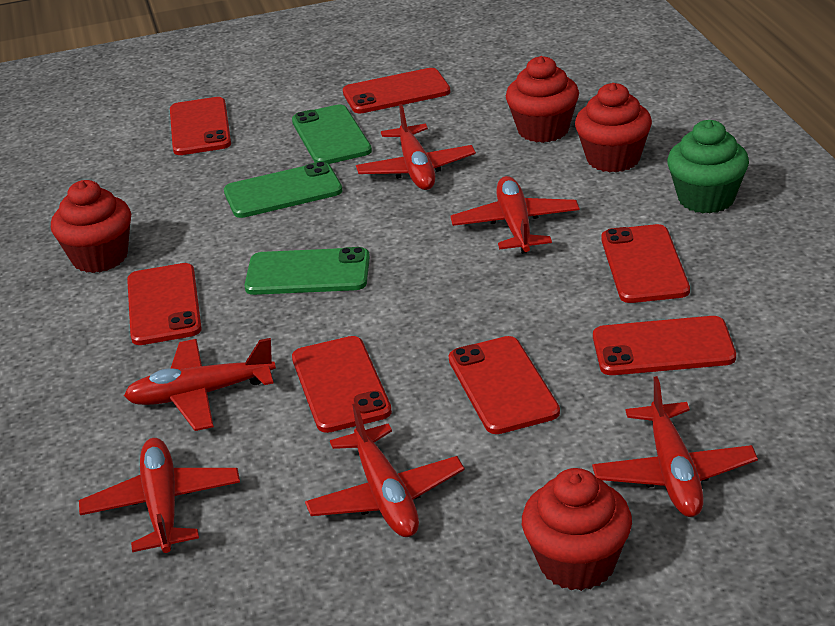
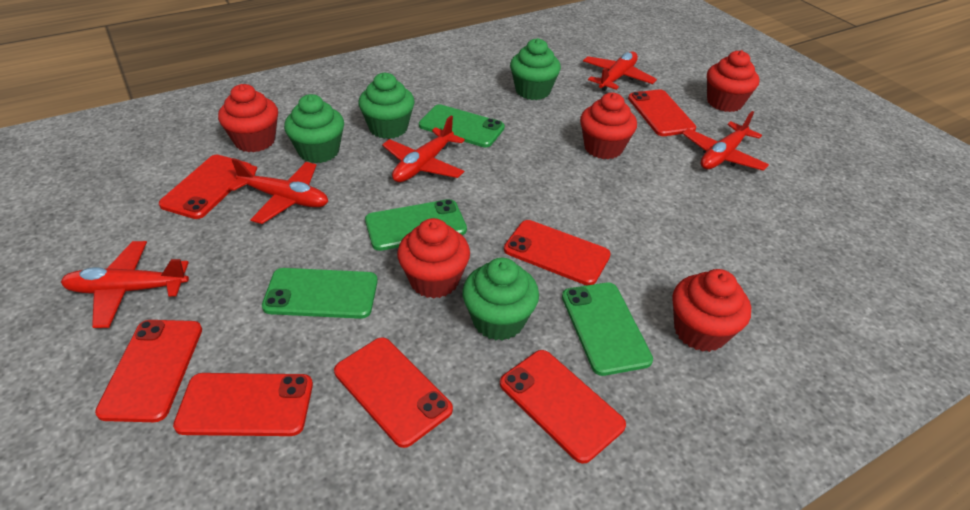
green cupcake: 1 -> 4
green phone: 3 -> 4
red cupcake: 4 -> 5
red plane: 6 -> 5

